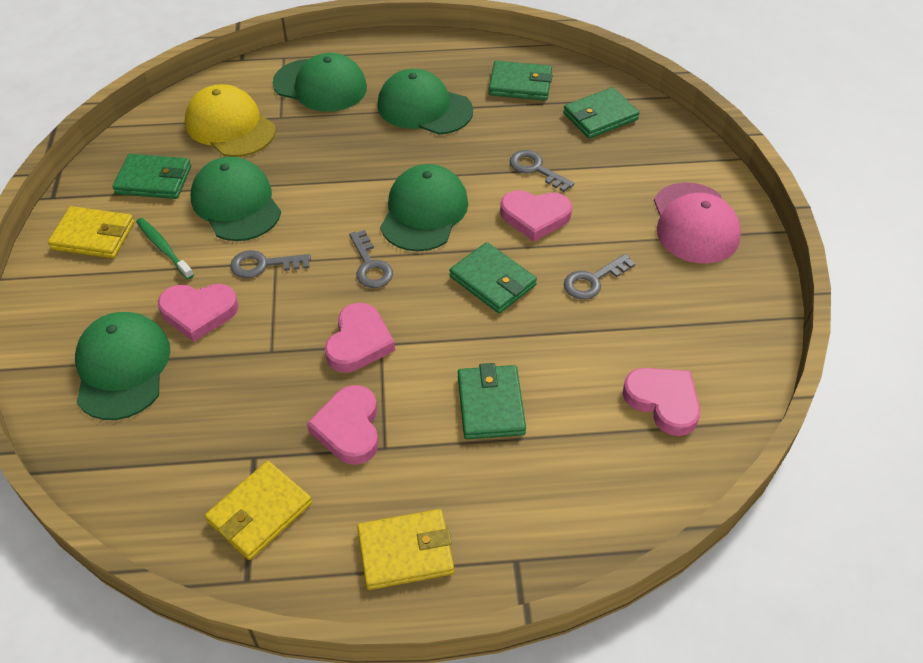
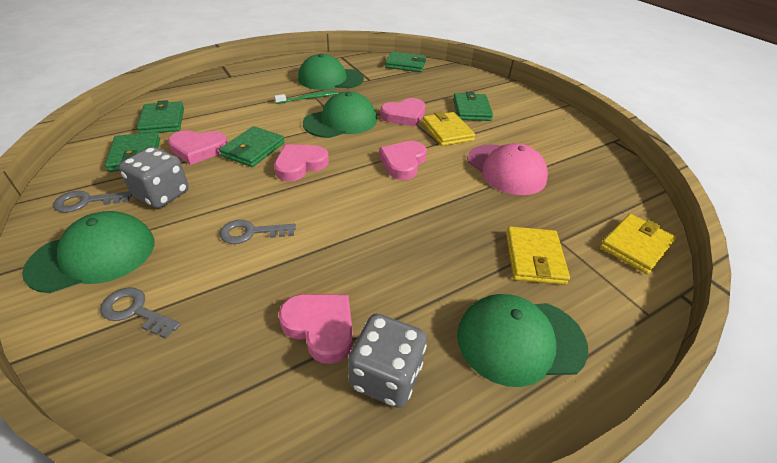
green cap: 5 -> 4
grey dice: 0 -> 2
grey key: 4 -> 3
yellow cap: 1 -> 0

